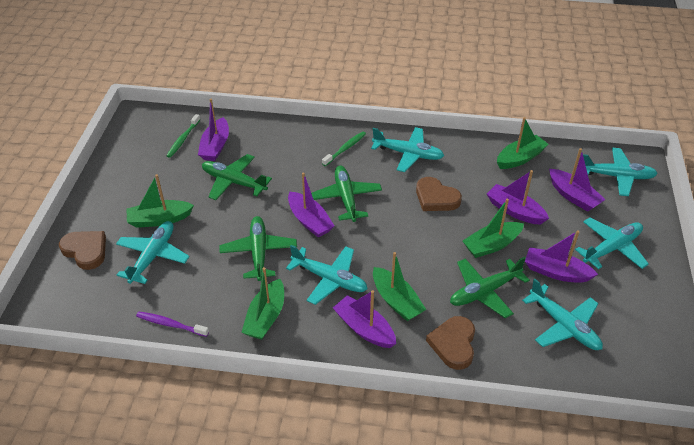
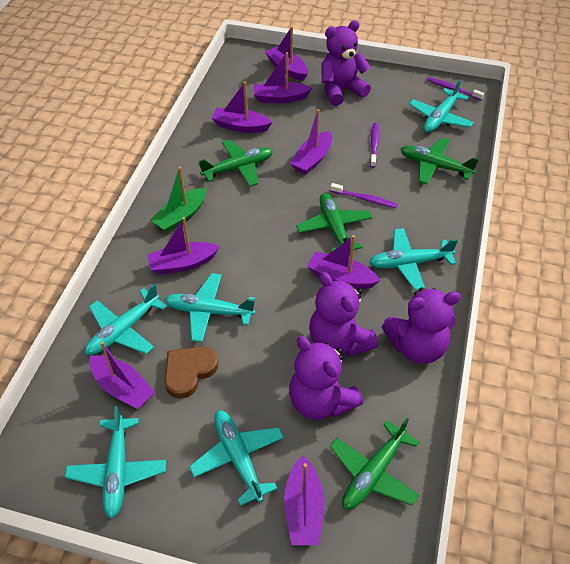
brown heart: 3 -> 1
green boat: 5 -> 1
green toothbrush: 2 -> 0
purple boat: 6 -> 8
purple teddy bear: 0 -> 4
purple toothbrush: 1 -> 3

